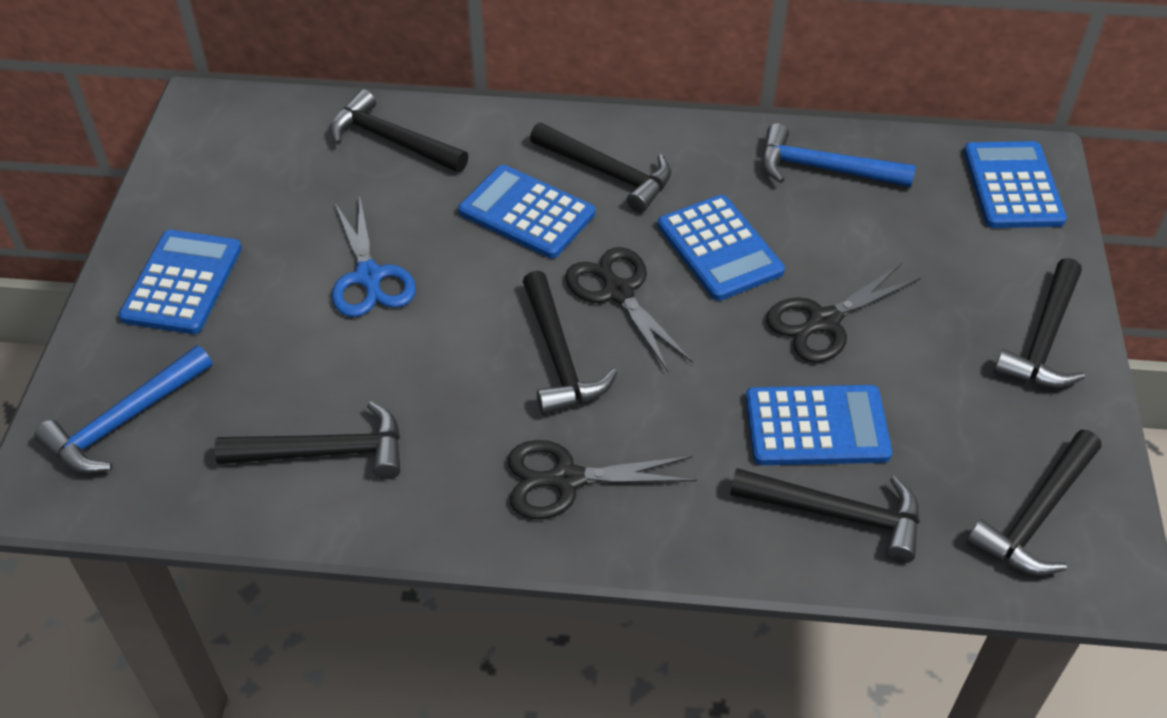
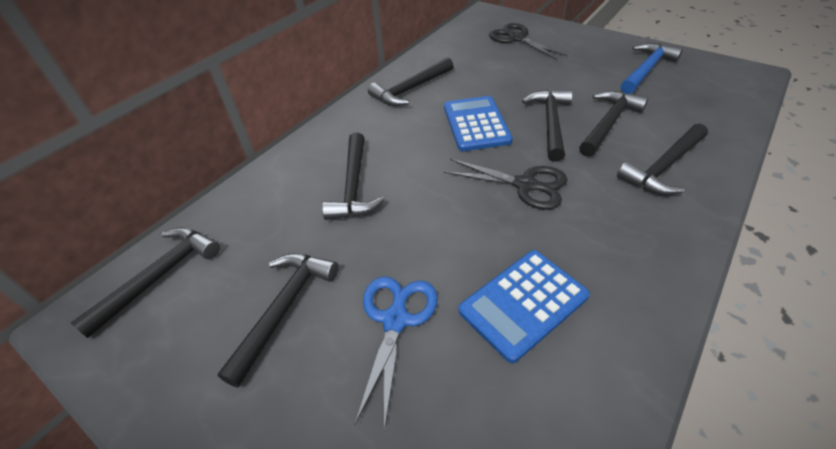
black scissors: 3 -> 2
blue calculator: 5 -> 2
blue hammer: 2 -> 1

